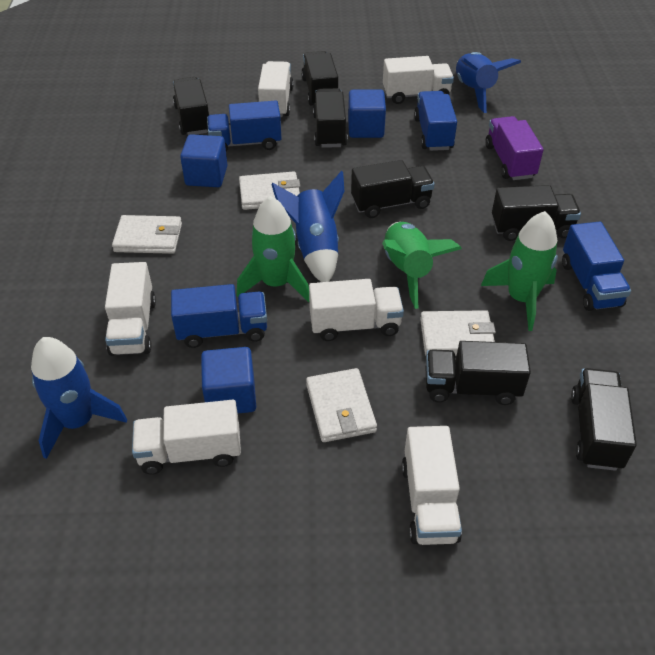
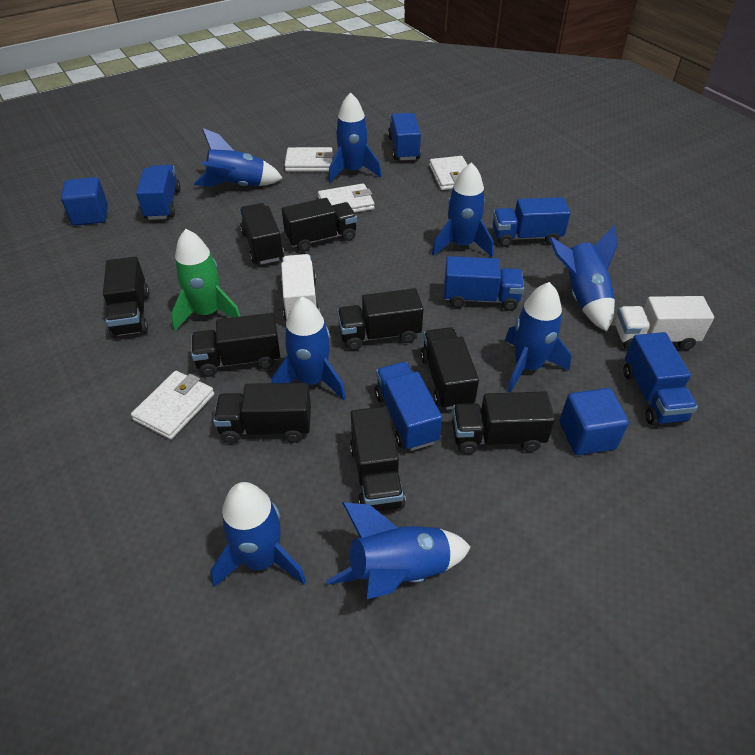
black truck: 7 -> 9
blue cube: 3 -> 2
blue rocket: 3 -> 8
blue truck: 4 -> 6
green rocket: 3 -> 1
purple truck: 1 -> 0
white truck: 6 -> 2

